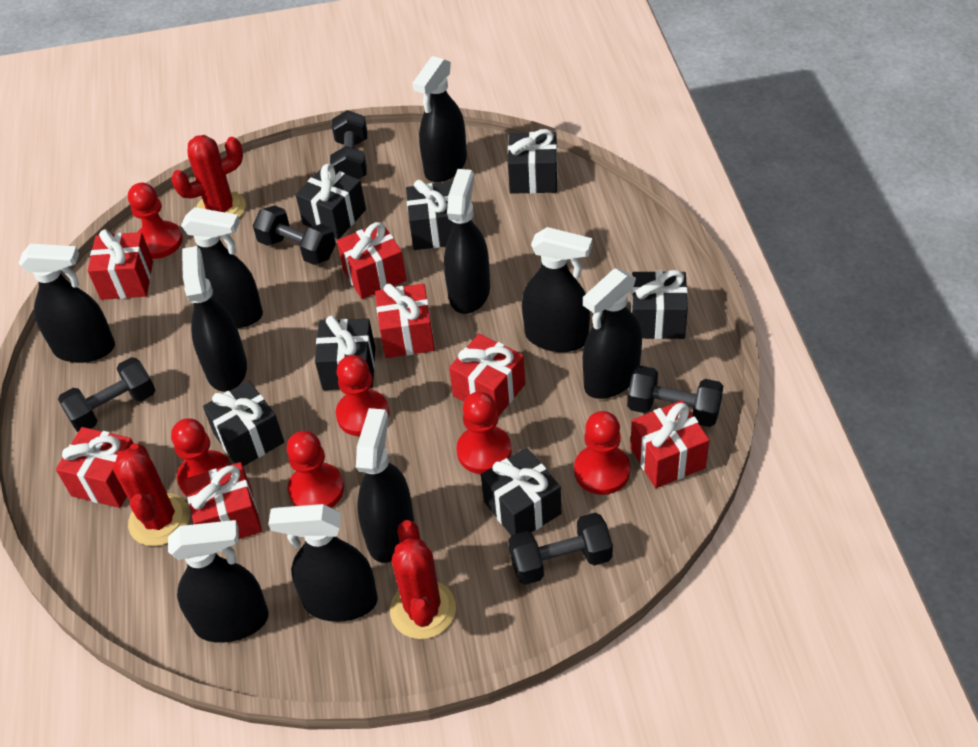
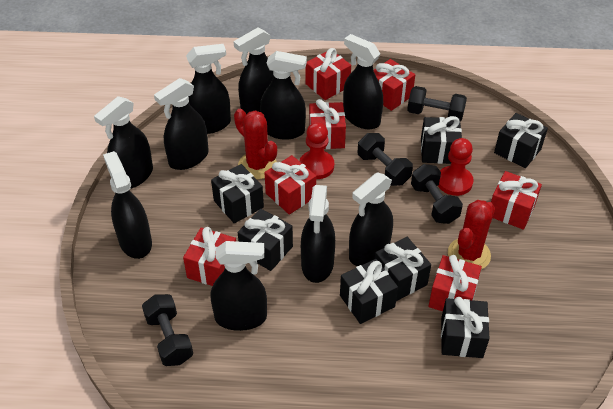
black dumbbell: 5 -> 4
red cactus: 3 -> 2
red pawn: 6 -> 2

